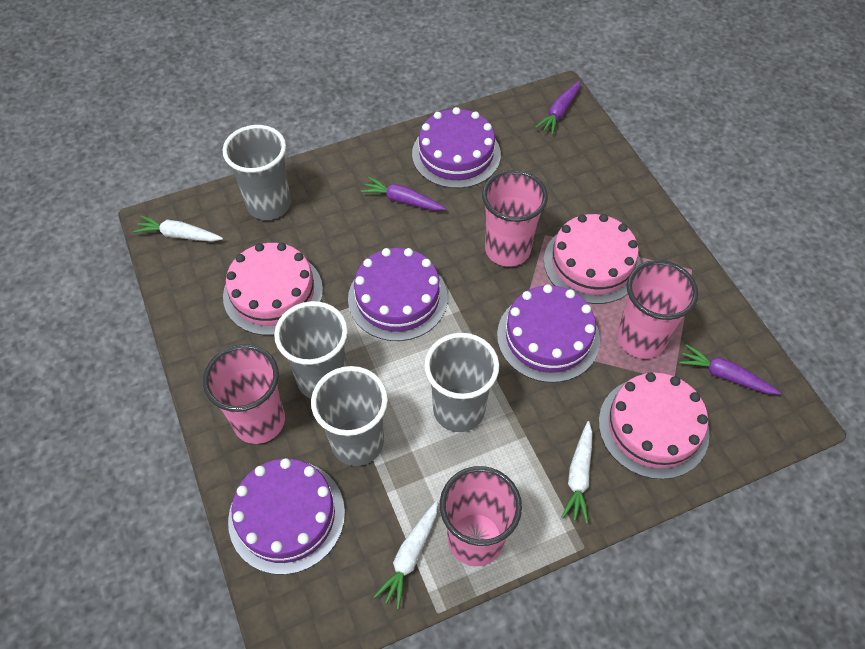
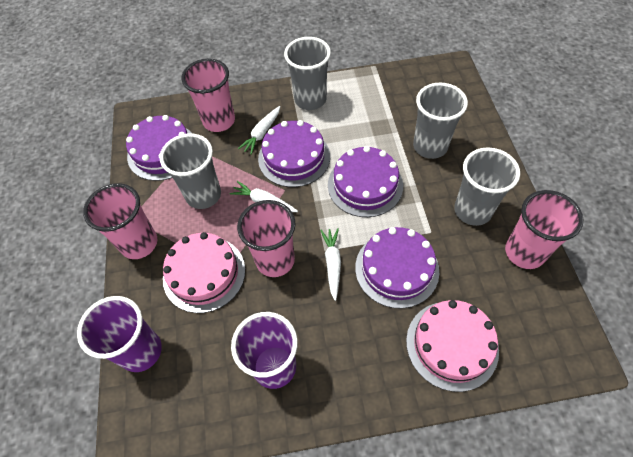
pink cake: 3 -> 2
purple carrot: 3 -> 0
purple cup: 0 -> 2

